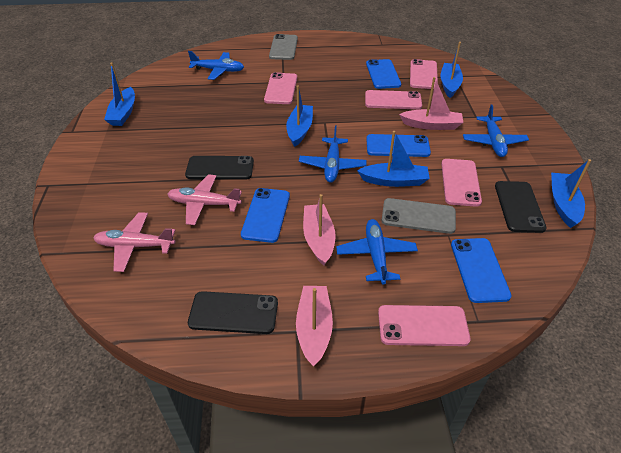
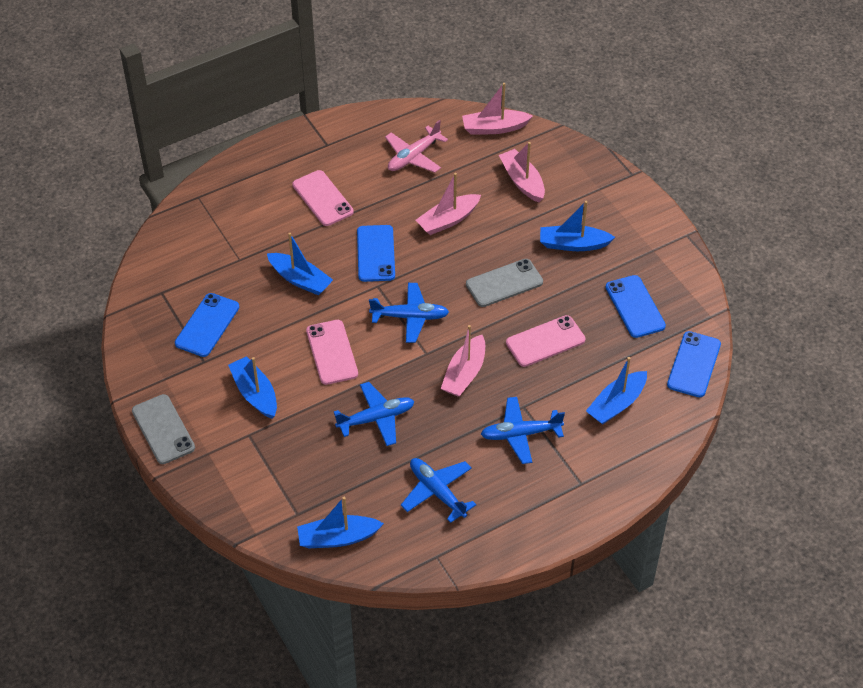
black phone: 3 -> 0
pink boat: 3 -> 4
pink phone: 5 -> 3
pink plane: 2 -> 1

